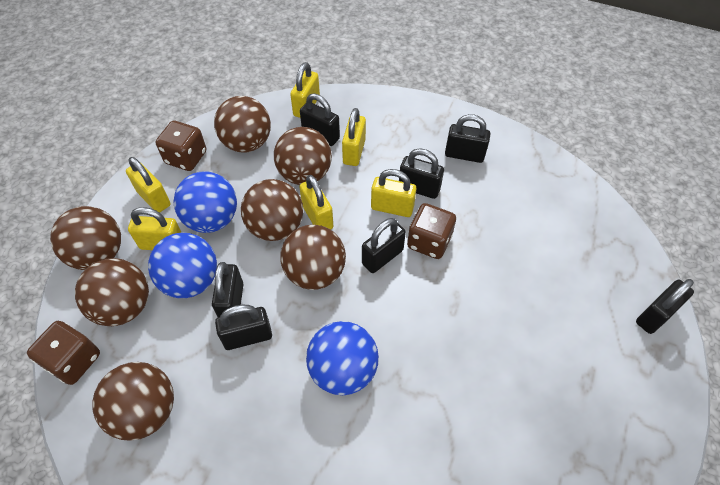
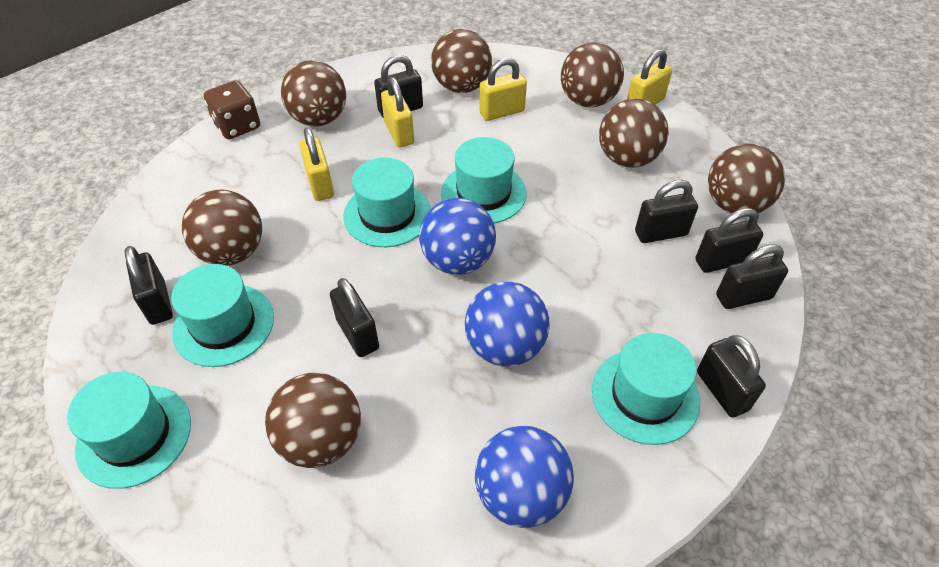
brown dice: 3 -> 1
turquoise hat: 0 -> 5
yellow padlock: 6 -> 4

